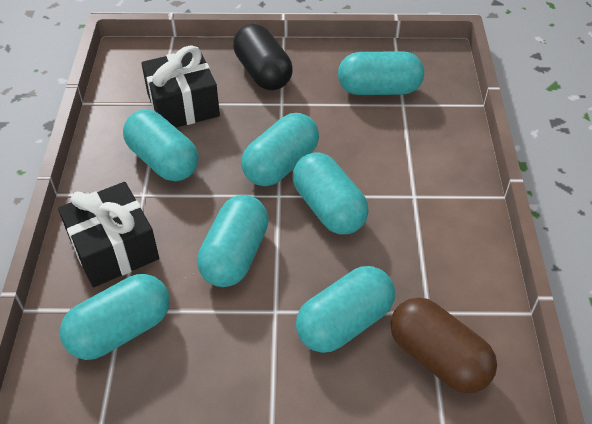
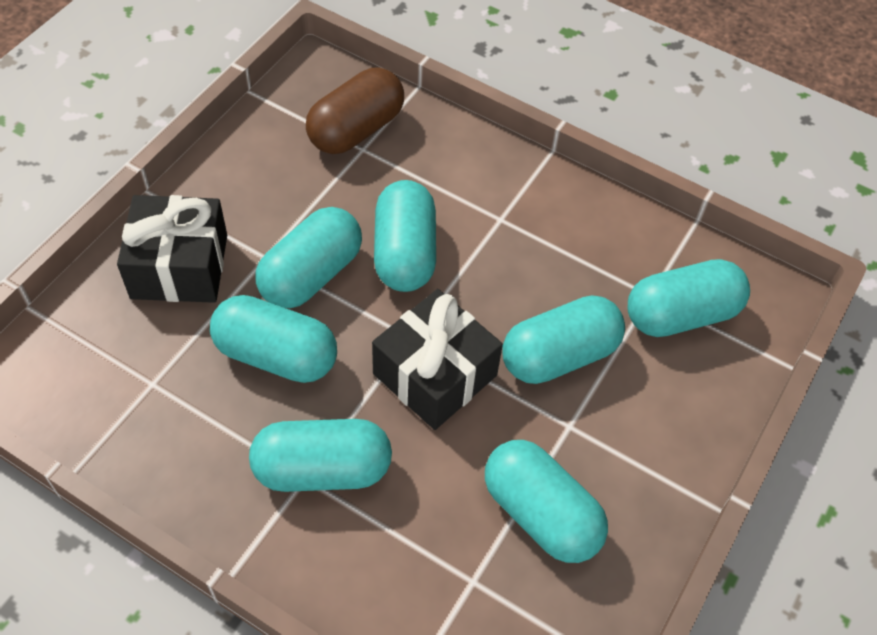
black capsule: 1 -> 0

